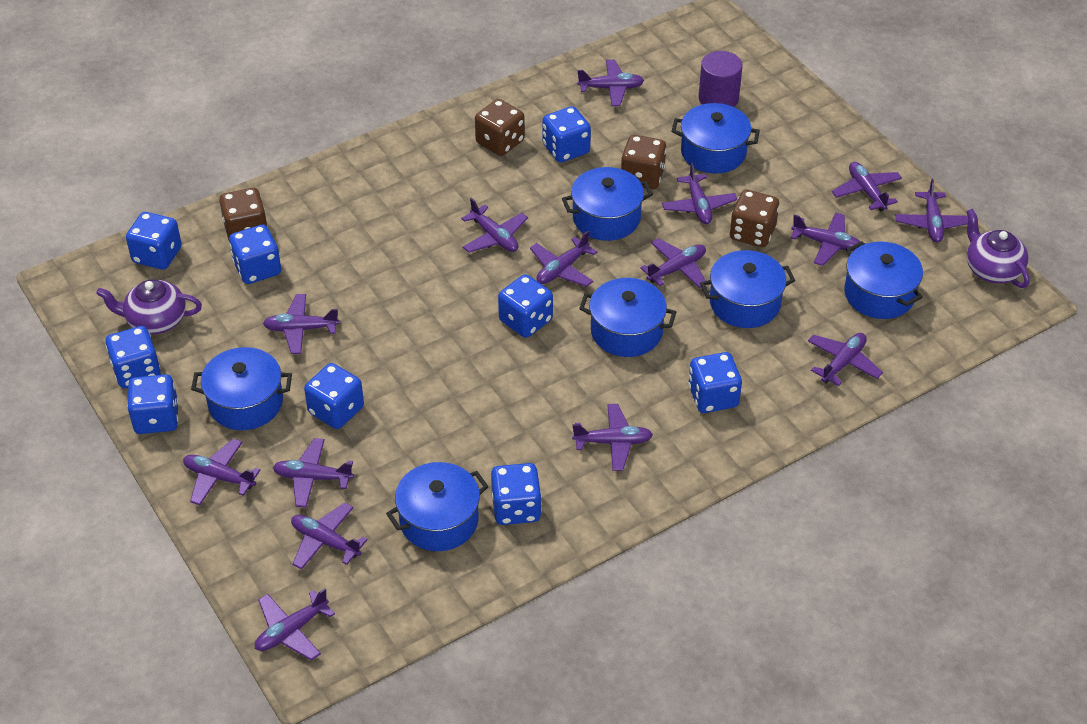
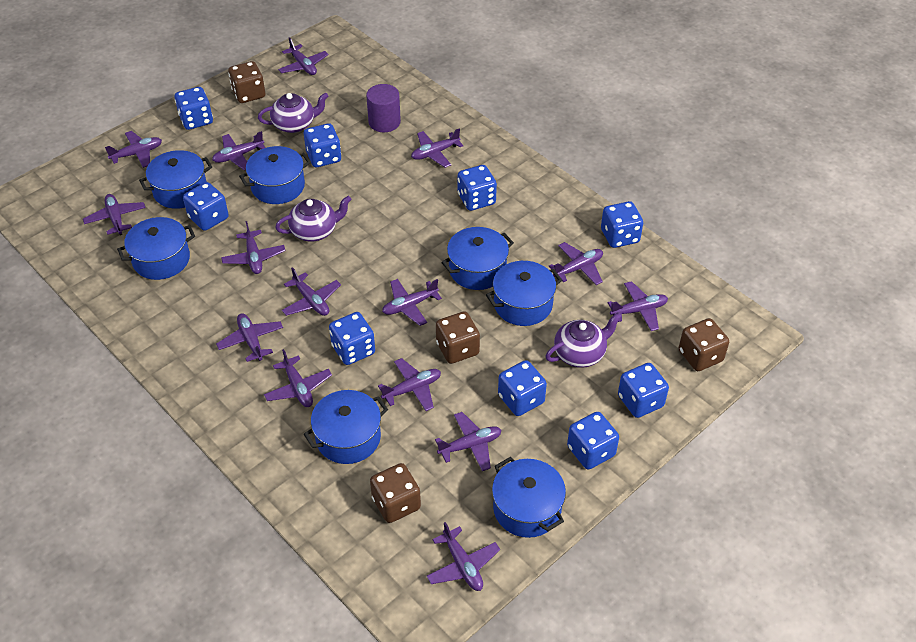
purple teapot: 2 -> 3

